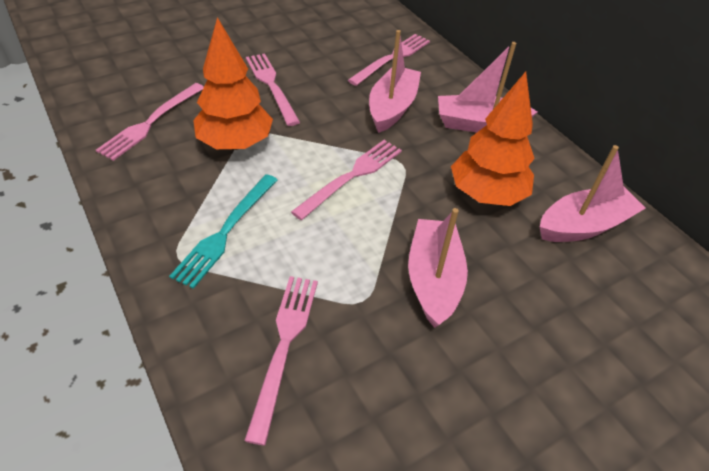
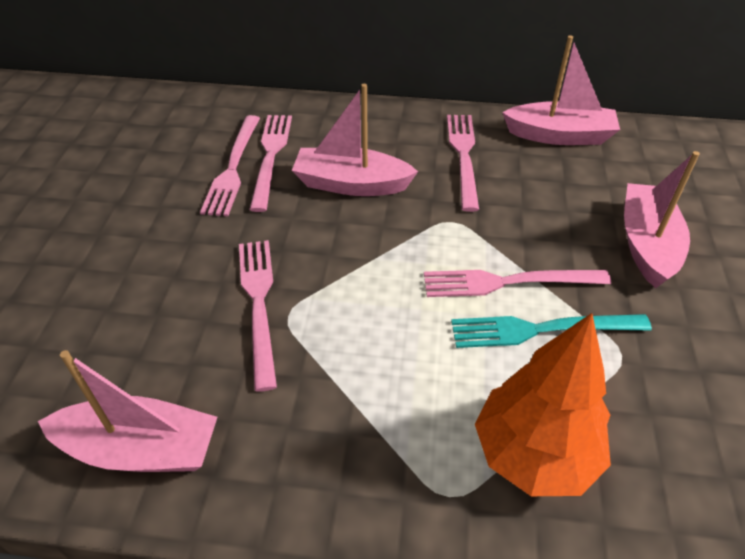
orange tree: 2 -> 1

